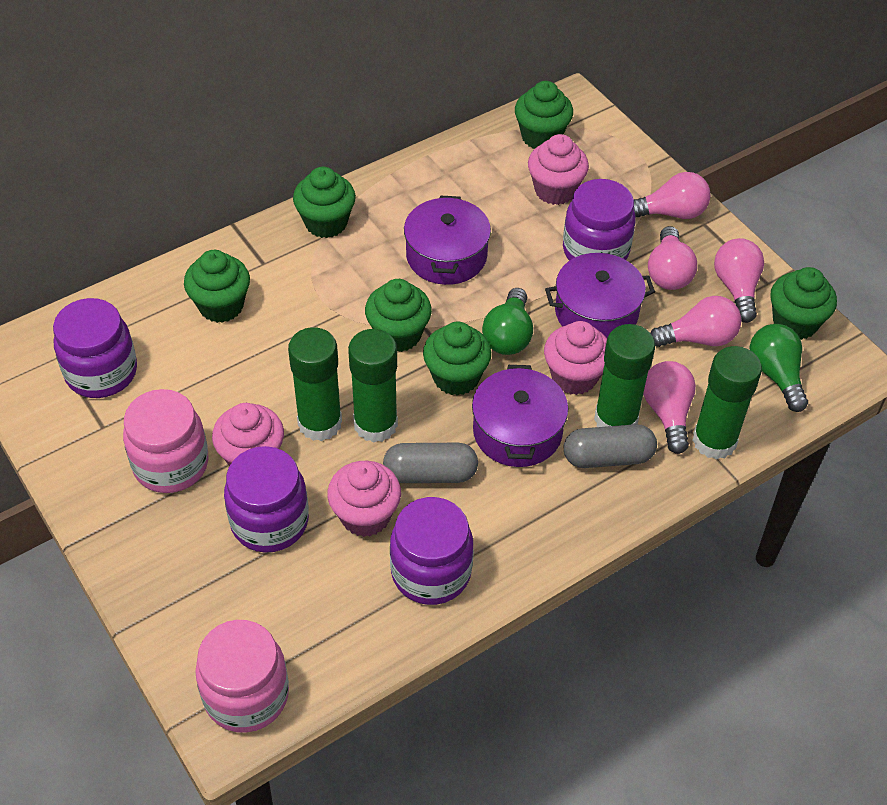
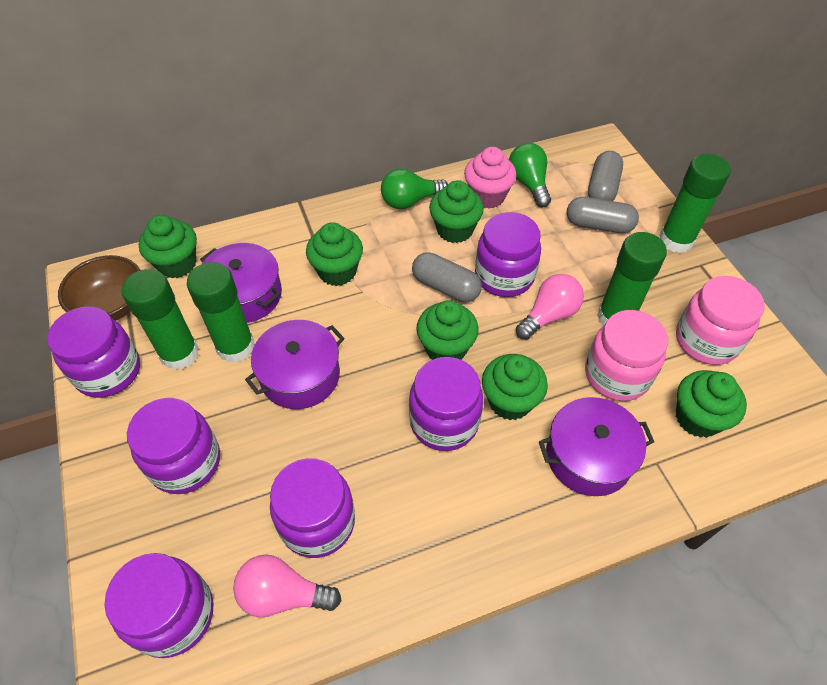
brown bowl: 0 -> 1
grey capsule: 2 -> 3
pink cupcake: 4 -> 1
pink light bulb: 5 -> 2
purple jar: 4 -> 6

